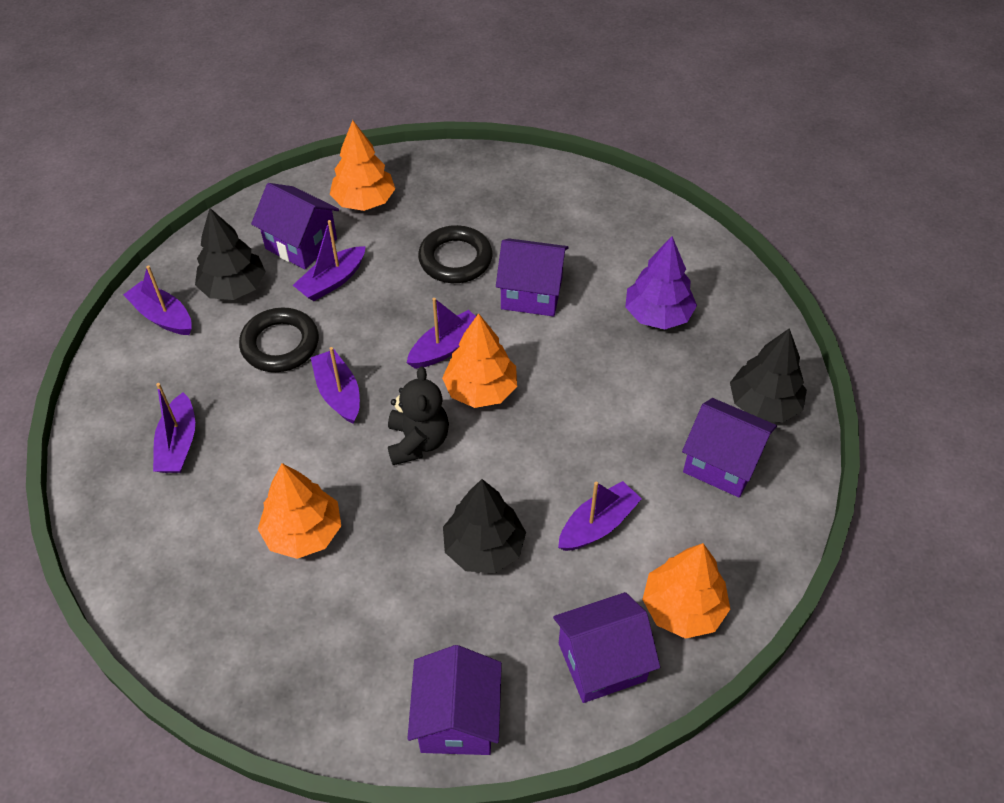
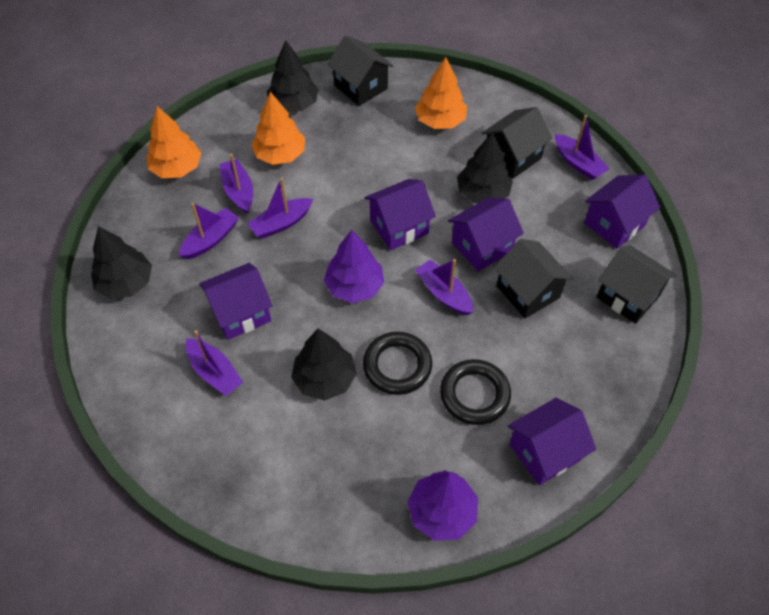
black house: 0 -> 4
black teddy bear: 1 -> 0
black tree: 3 -> 4
orange tree: 4 -> 3
purple tree: 1 -> 2

